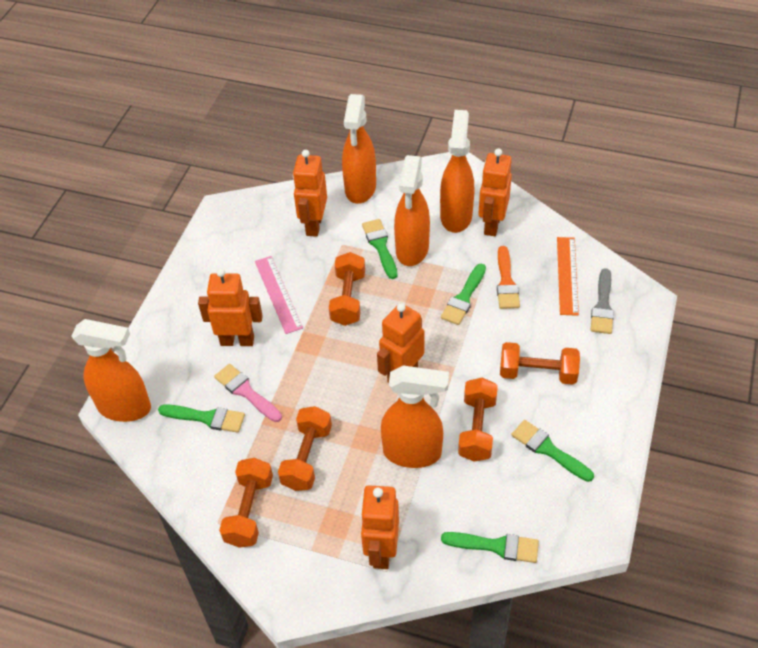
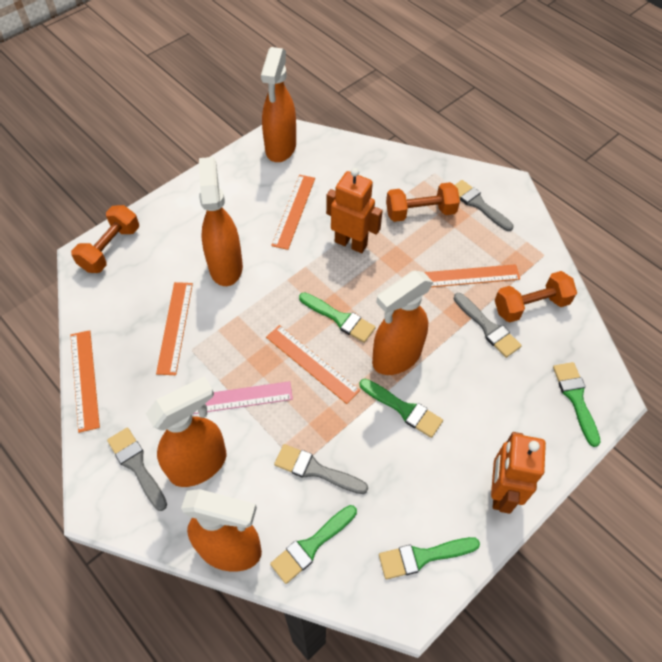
grey brush: 1 -> 4
orange brush: 1 -> 0
orange dumbbell: 5 -> 3
orange robot: 5 -> 2
orange ruler: 1 -> 5
pink brush: 1 -> 0

